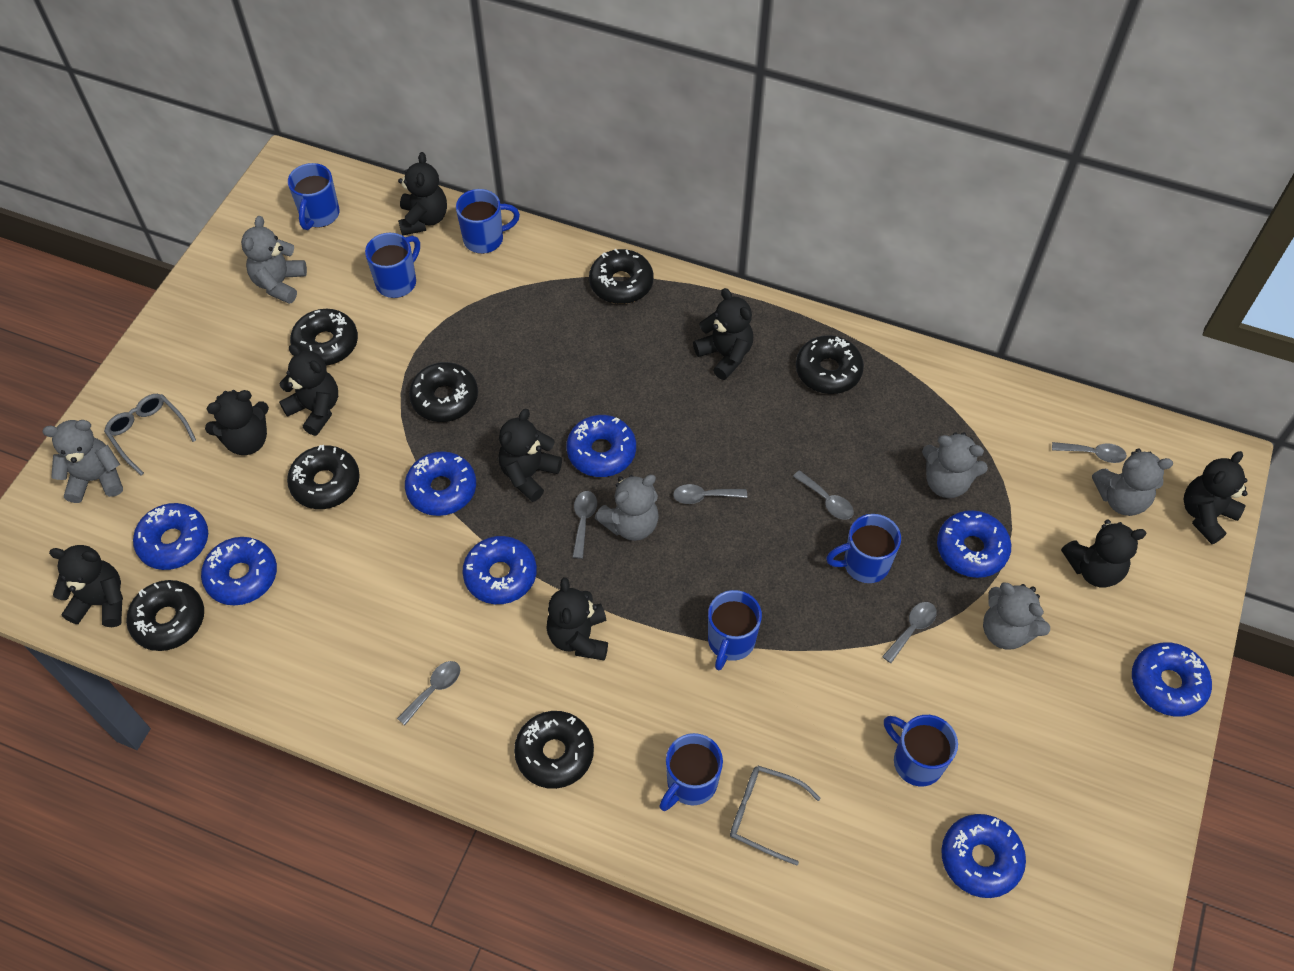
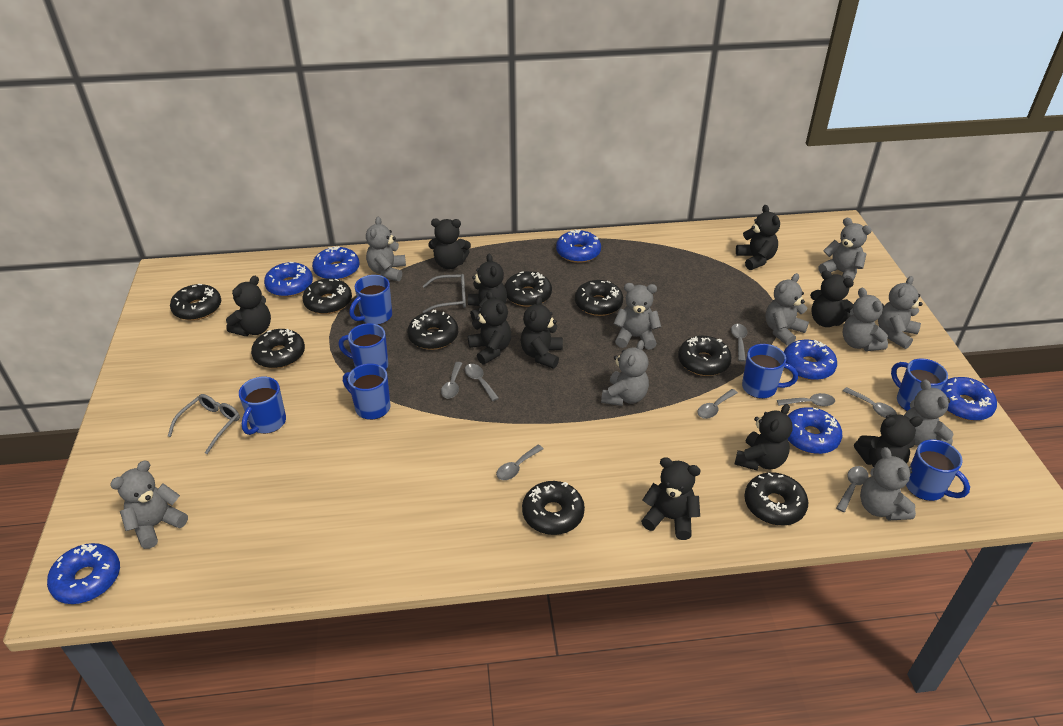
black donut: 7 -> 9
black teddy bear: 9 -> 10
blue donut: 8 -> 7
grey spoon: 6 -> 8
grey teddy bear: 6 -> 10

